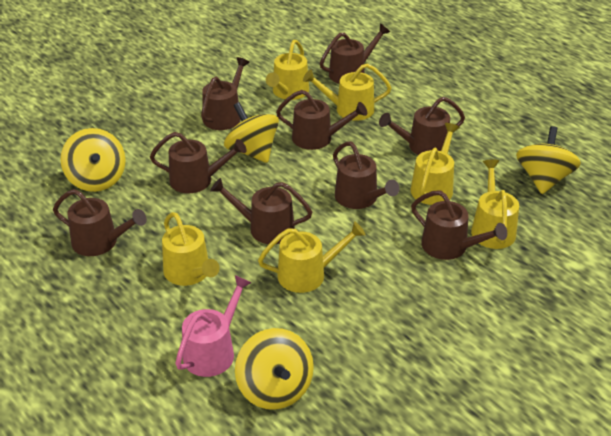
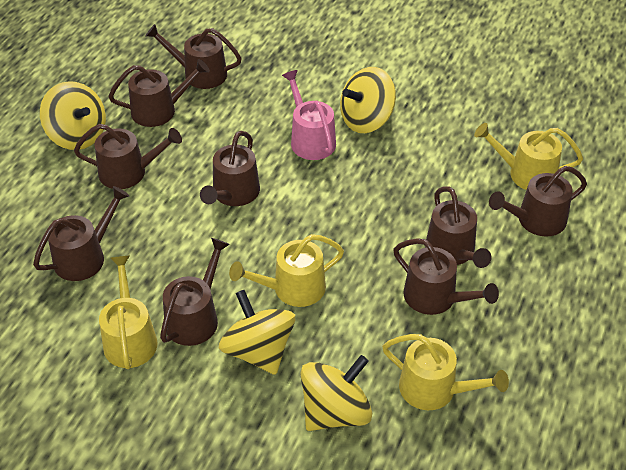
yellow watering can: 6 -> 4

